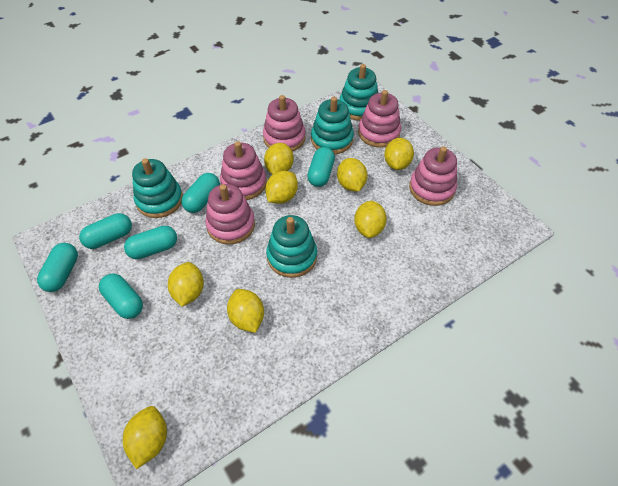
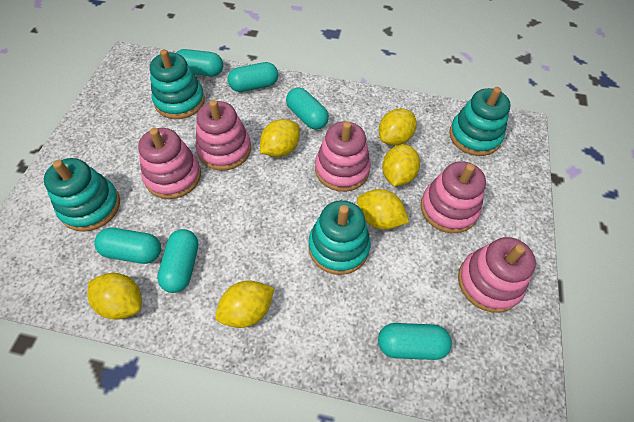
yellow lemon: 8 -> 6

